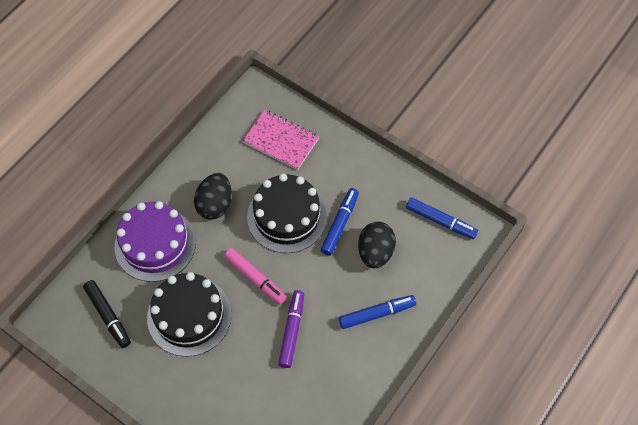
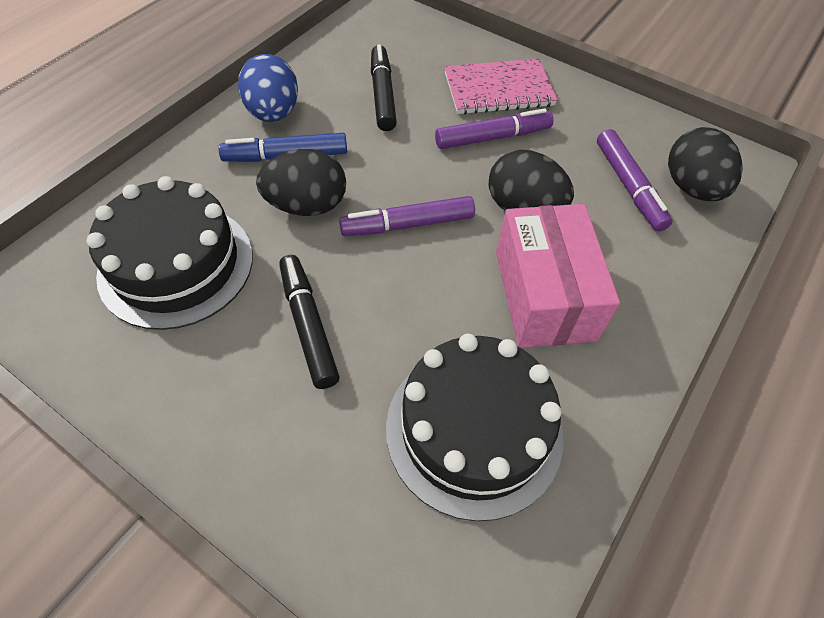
black egg: 2 -> 3
black marker: 1 -> 2
blue egg: 0 -> 1
blue marker: 3 -> 1
pink box: 0 -> 1
pink marker: 1 -> 0
purple cake: 1 -> 0
purple marker: 1 -> 3

